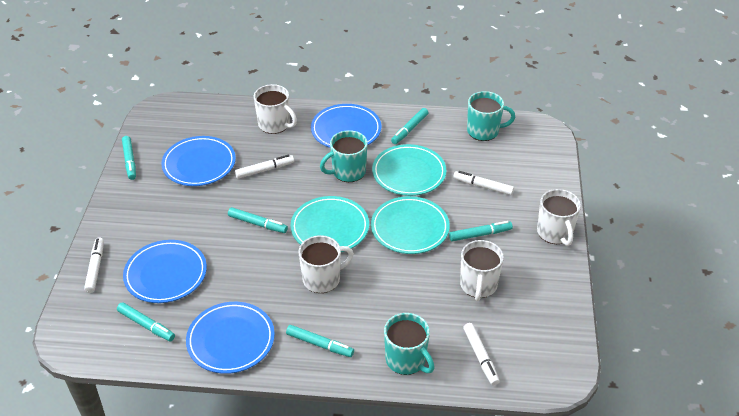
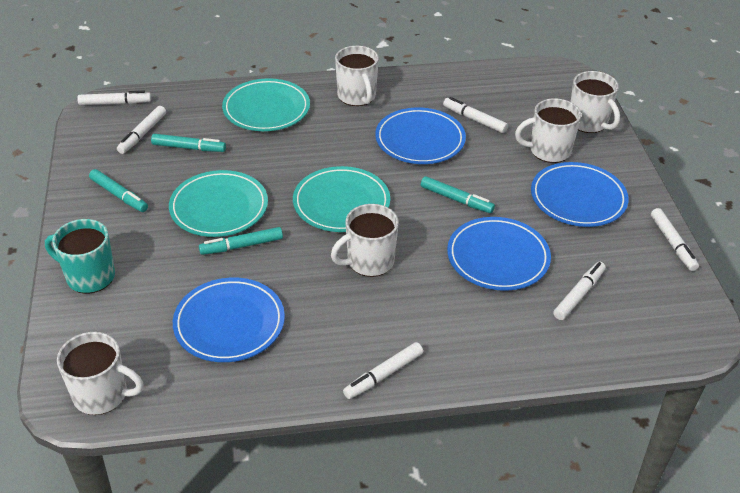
turquoise marker: 6 -> 4
turquoise mug: 3 -> 1
white marker: 4 -> 6
white mug: 4 -> 5

